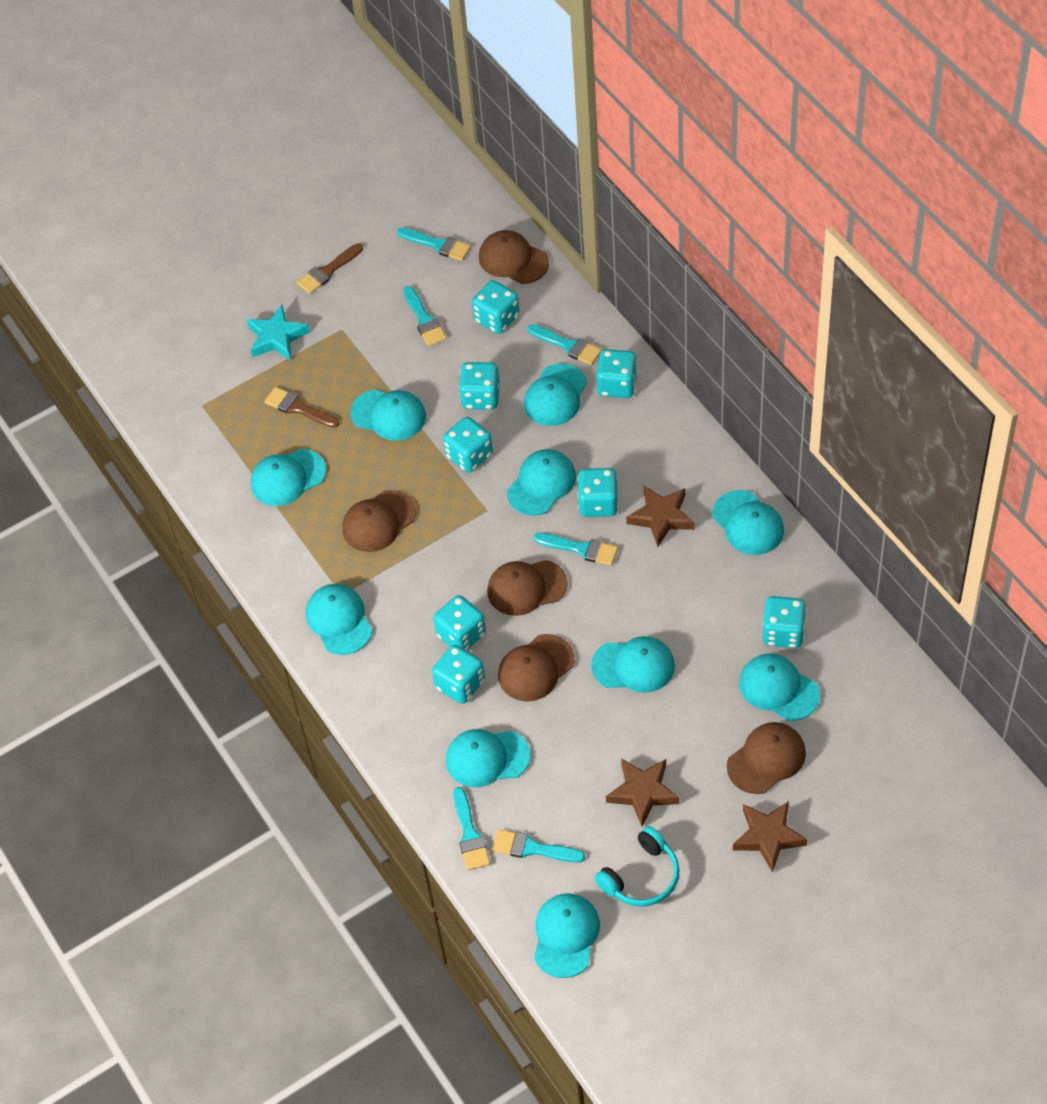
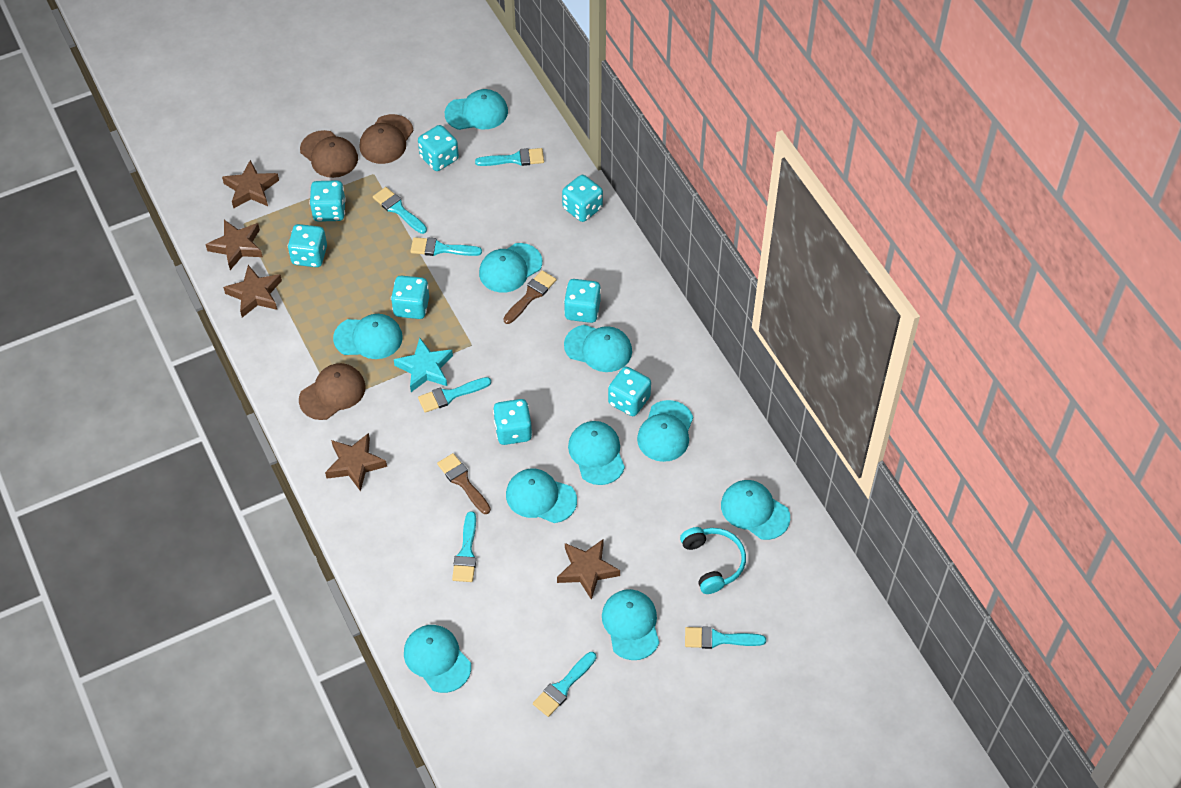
brown cap: 5 -> 3
brown star: 3 -> 5
turquoise brush: 6 -> 7

